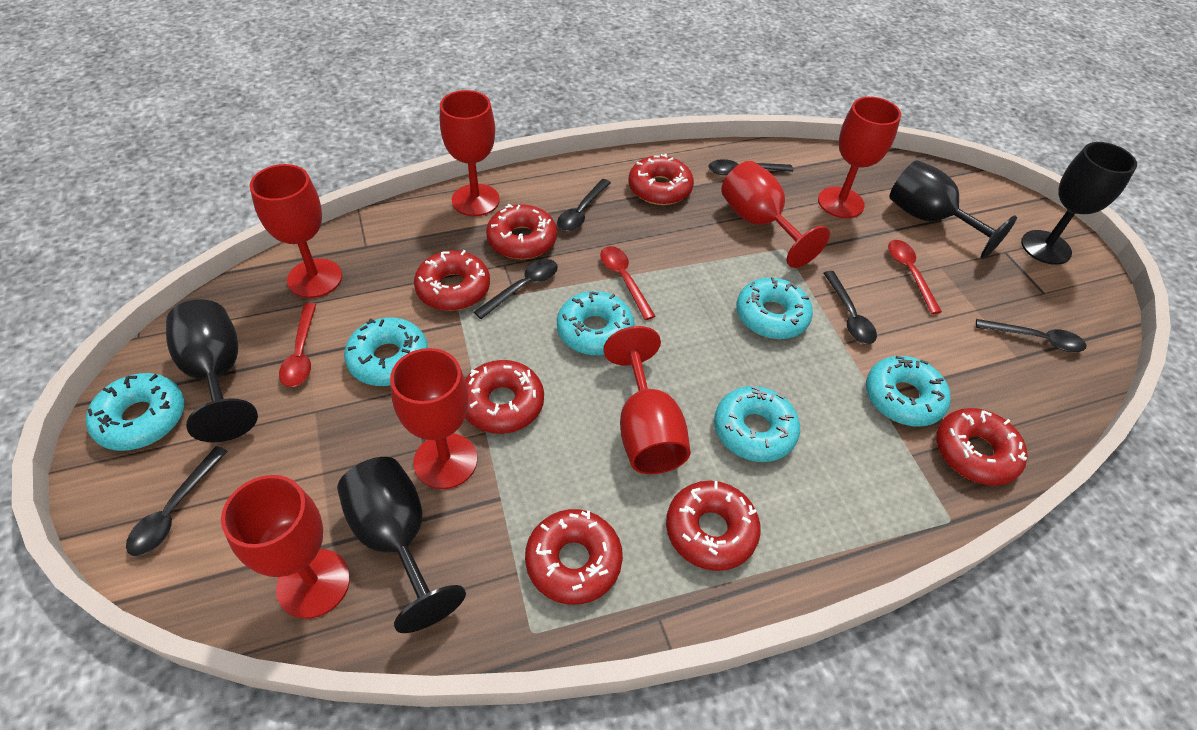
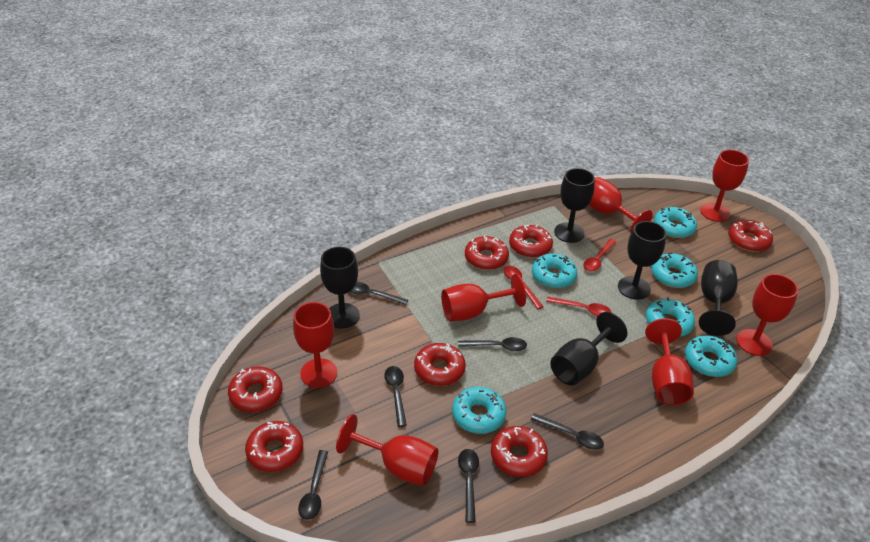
black goblet: 4 -> 5

